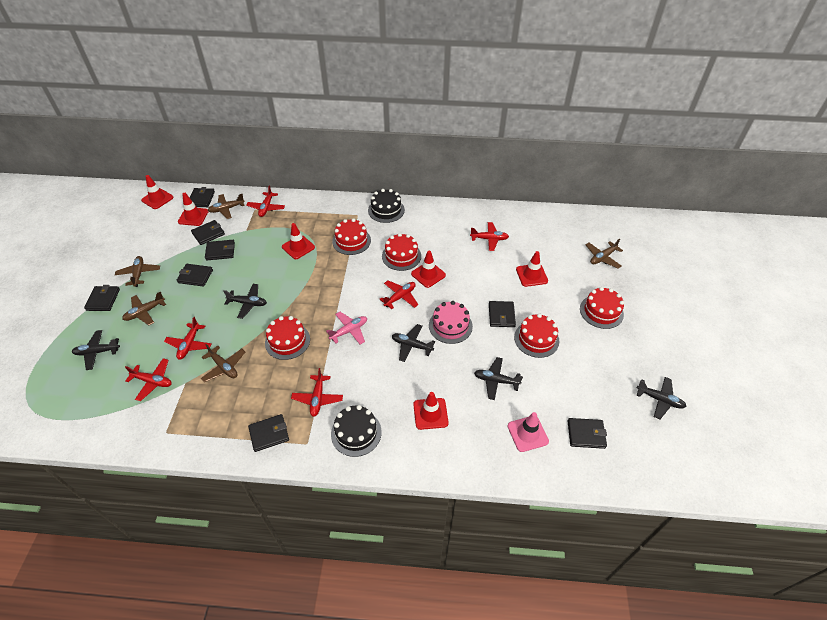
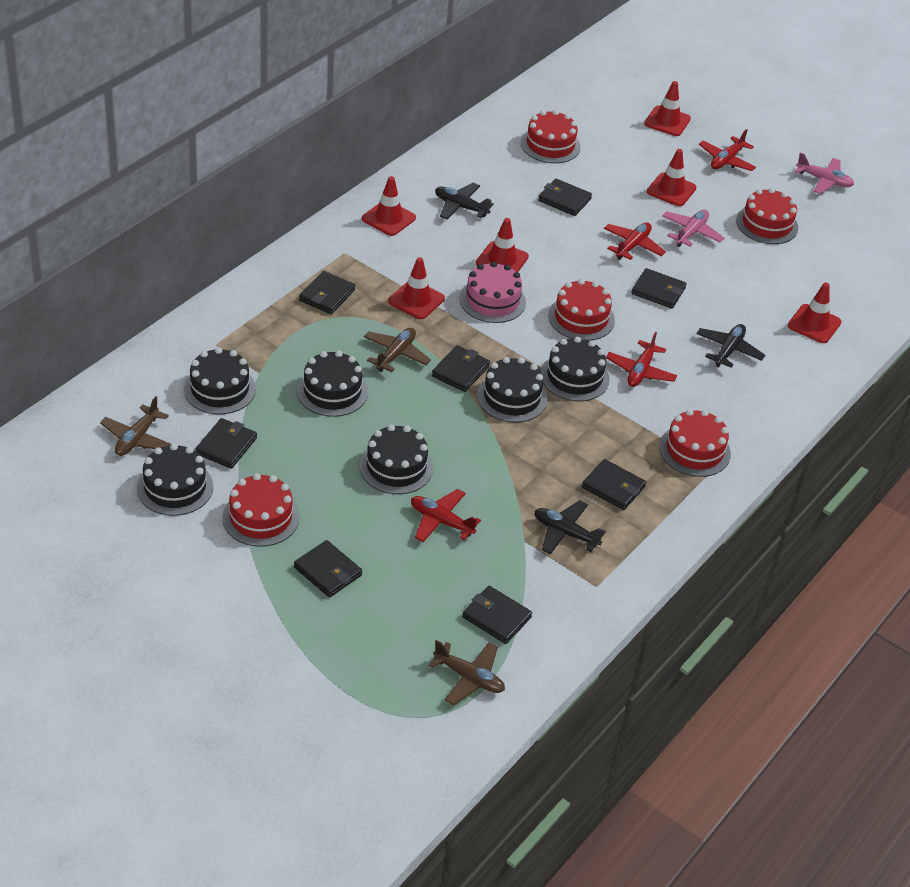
black cake: 2 -> 6
black plane: 5 -> 3
brown plane: 5 -> 3
pink plane: 1 -> 2
pink traffic cone: 1 -> 0
red plane: 6 -> 4

